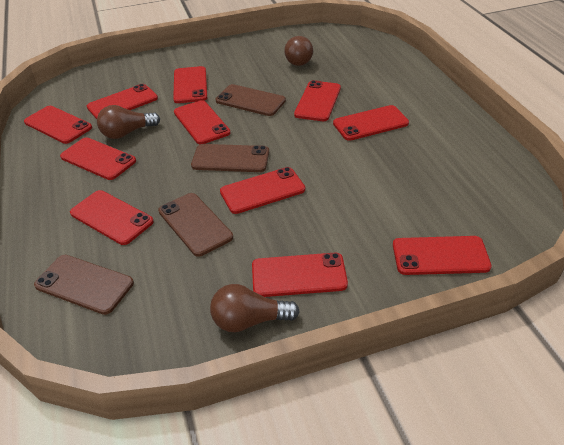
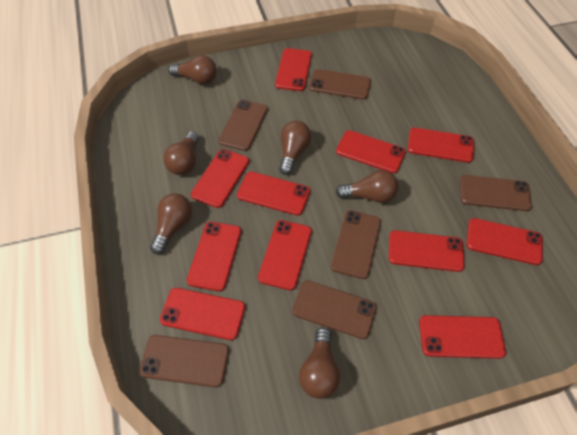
brown light bulb: 3 -> 6
brown phone: 4 -> 6

